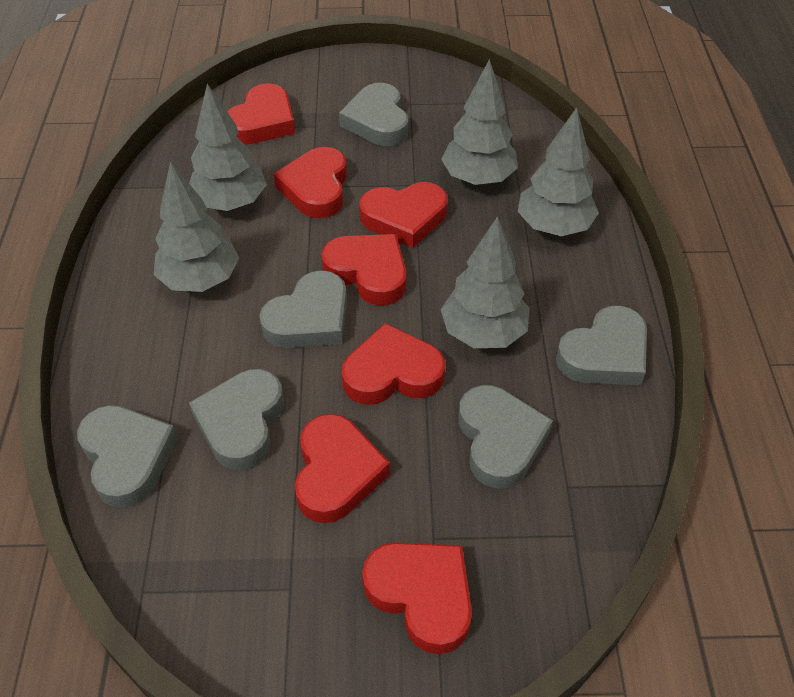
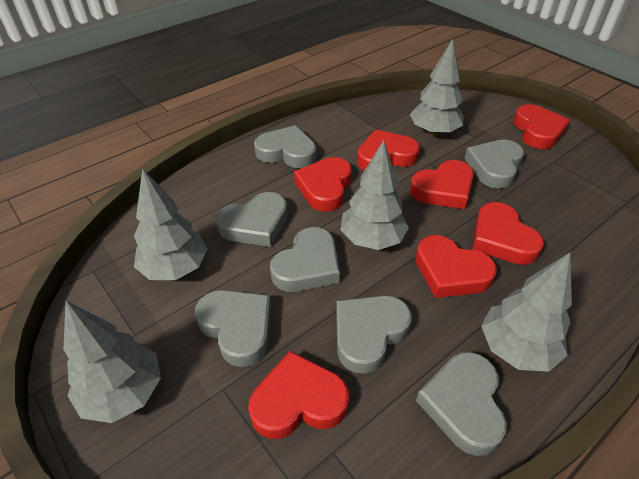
grey heart: 6 -> 7

